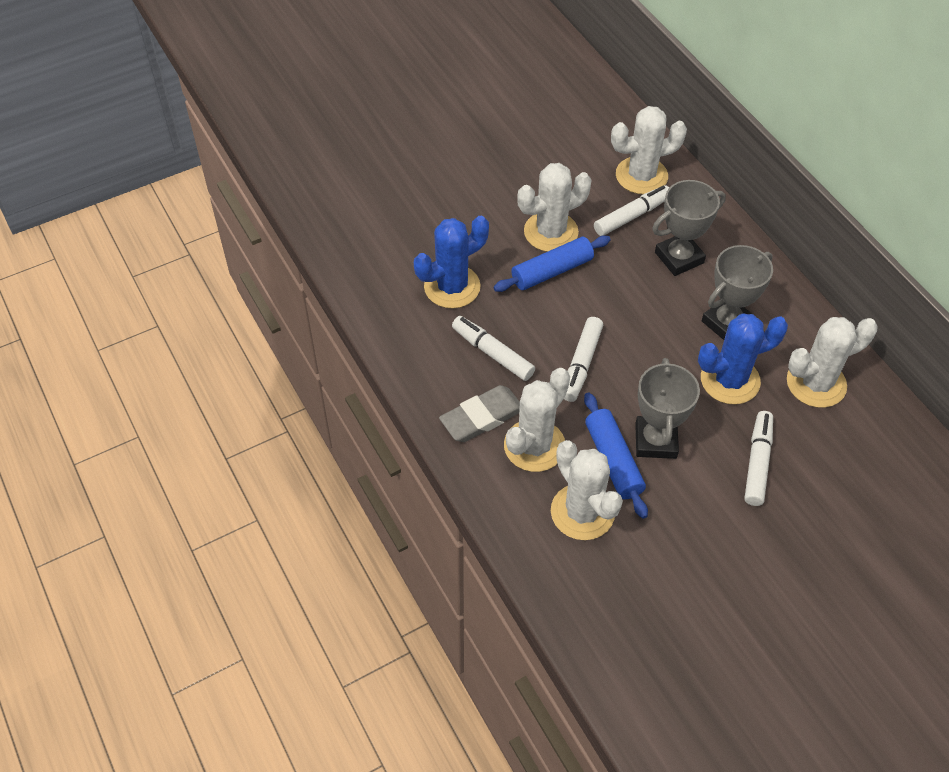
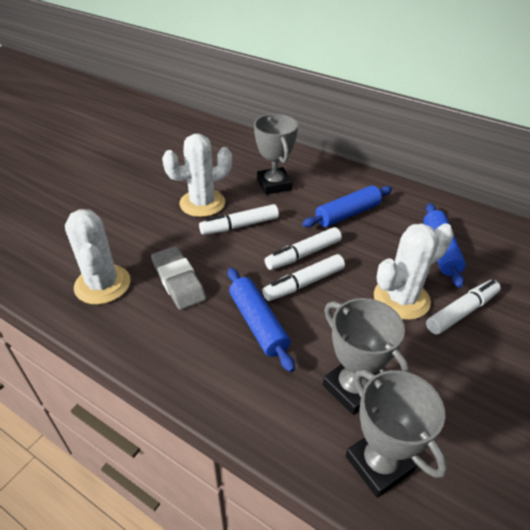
blue cactus: 2 -> 0
blue rolling pin: 2 -> 3
white cactus: 5 -> 3

